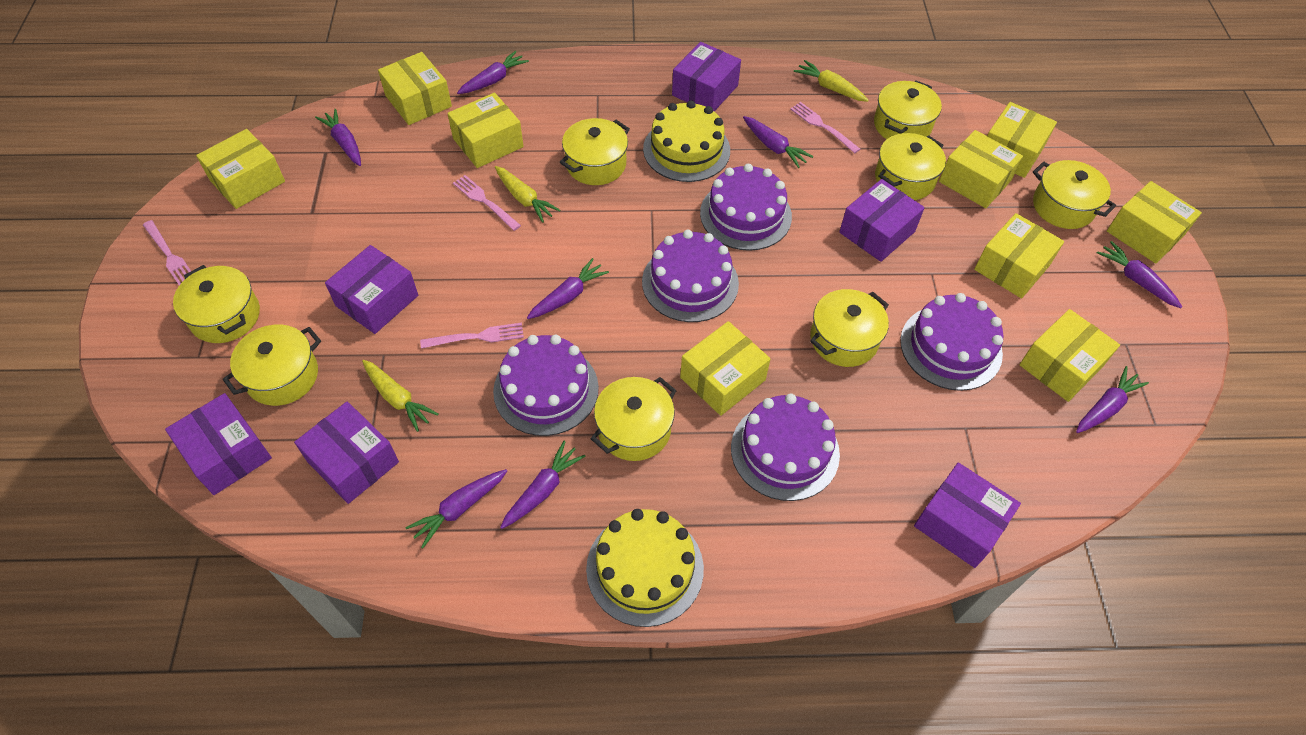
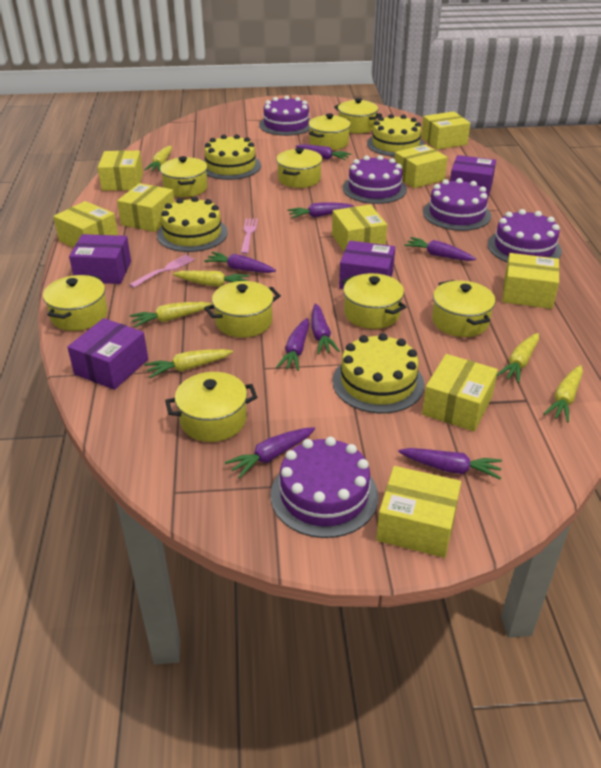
pink fork: 4 -> 2
purple box: 6 -> 4
yellow cake: 2 -> 4
yellow carrot: 3 -> 6
yellow pot: 8 -> 9

